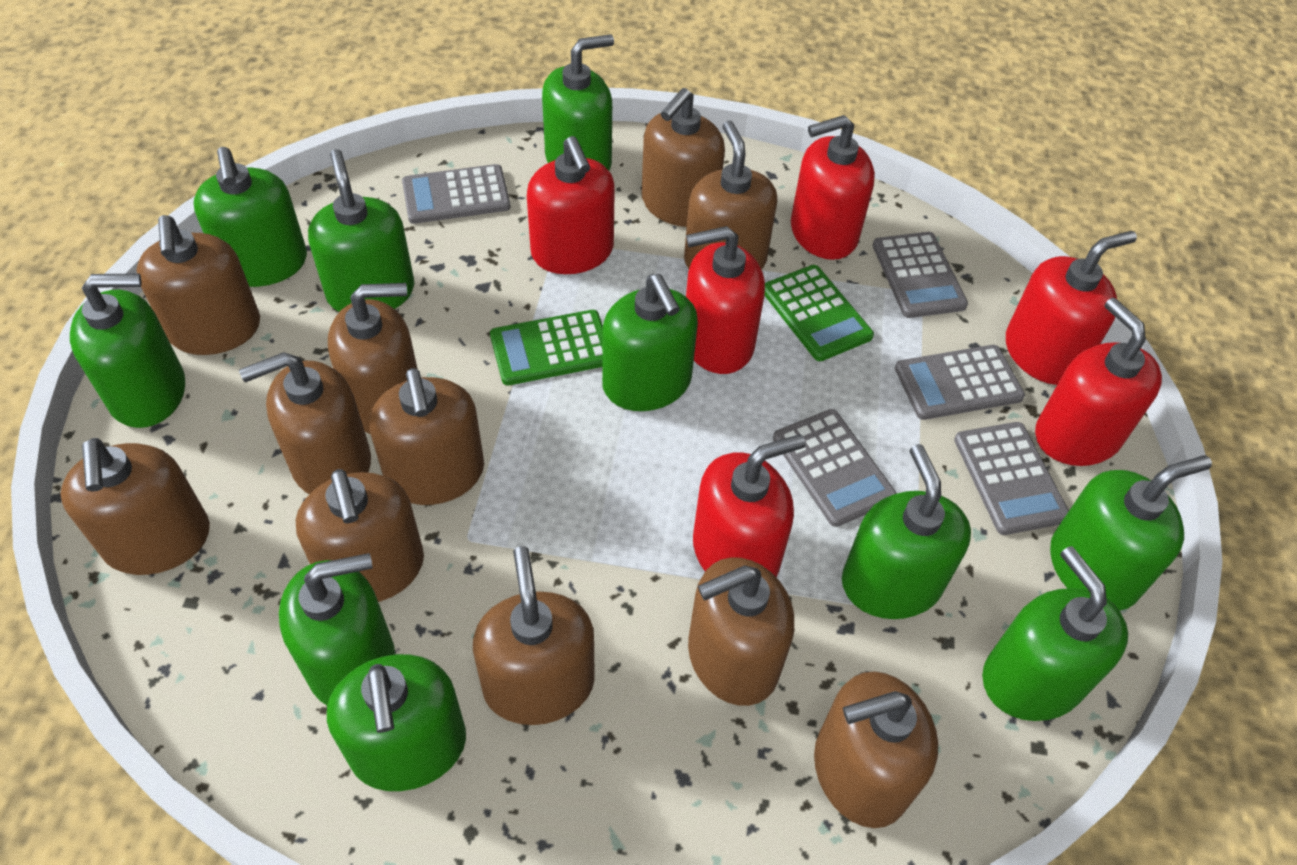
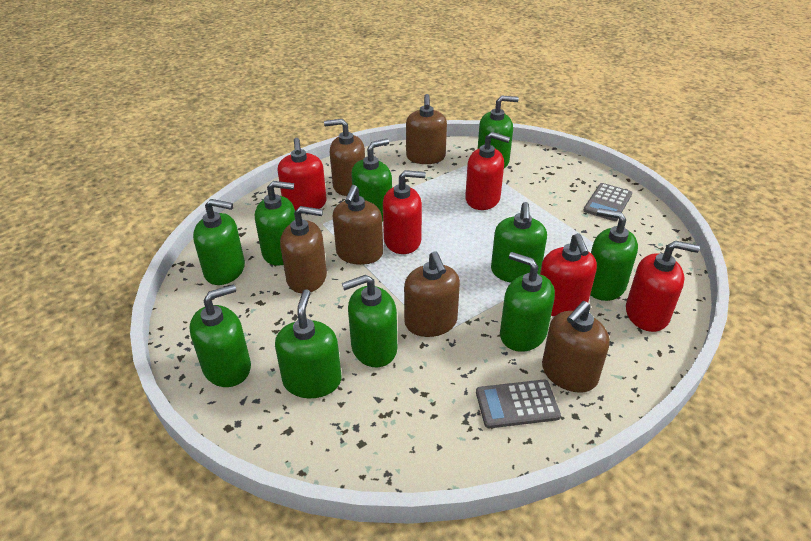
brown soap dispenser: 11 -> 6
green calculator: 2 -> 0
grey calculator: 5 -> 2
red soap dispenser: 6 -> 5

